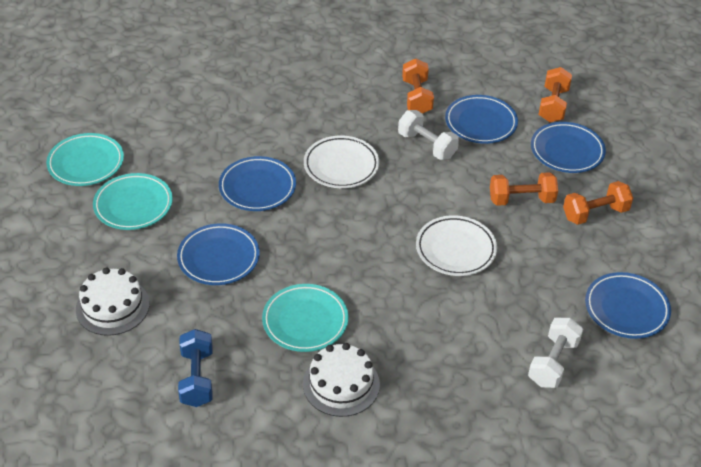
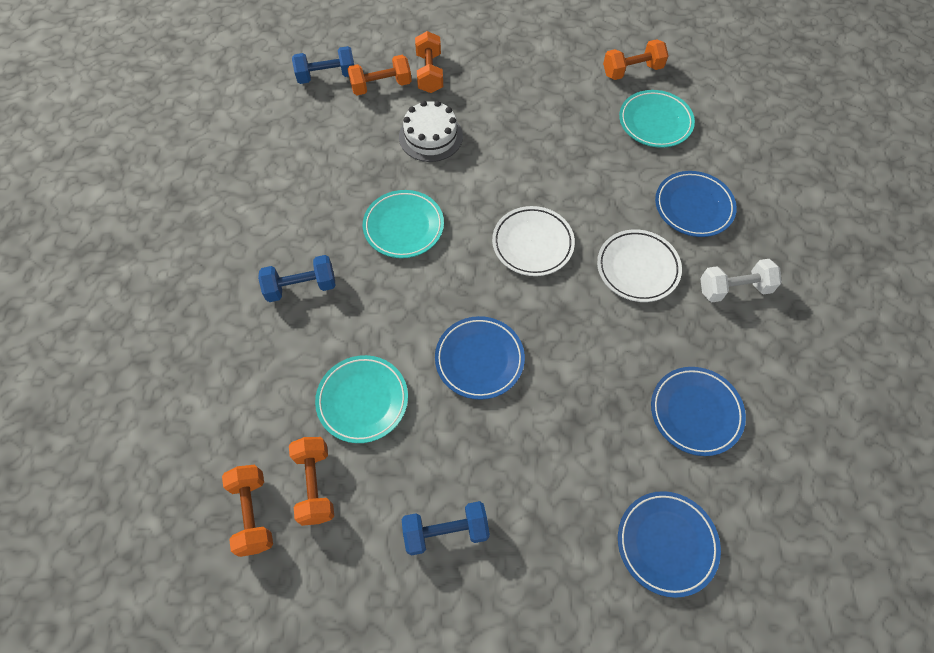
blue dumbbell: 1 -> 3
blue plate: 5 -> 4
orange dumbbell: 4 -> 5
white cake: 2 -> 1
white dumbbell: 2 -> 1

